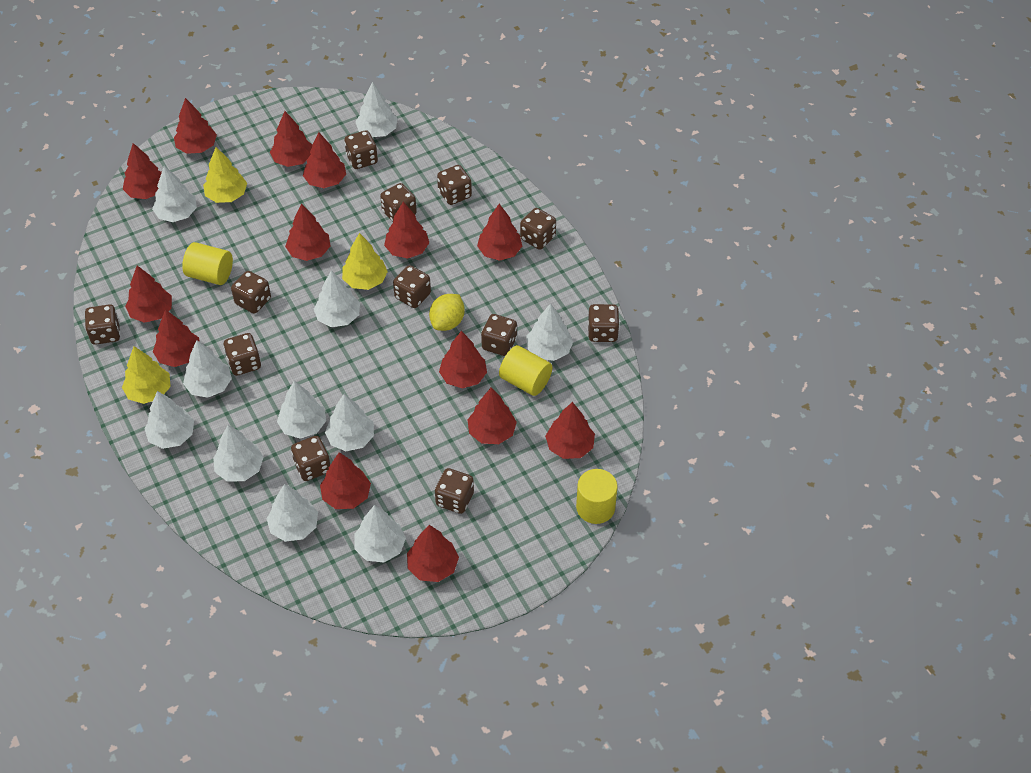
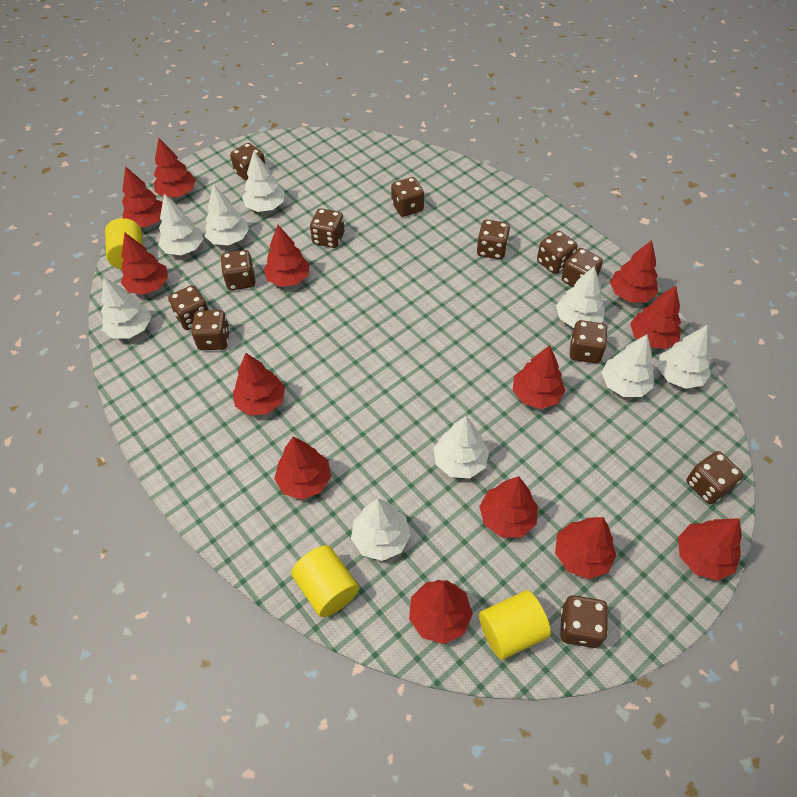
red tree: 14 -> 13
white tree: 11 -> 9
yellow lemon: 1 -> 0
yellow tree: 3 -> 0

